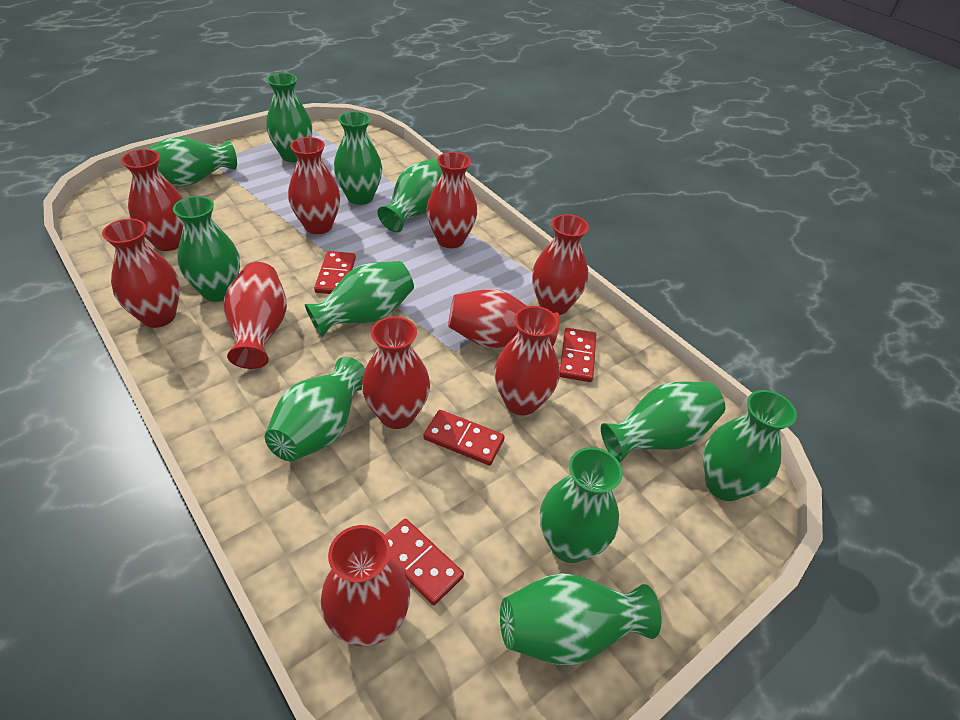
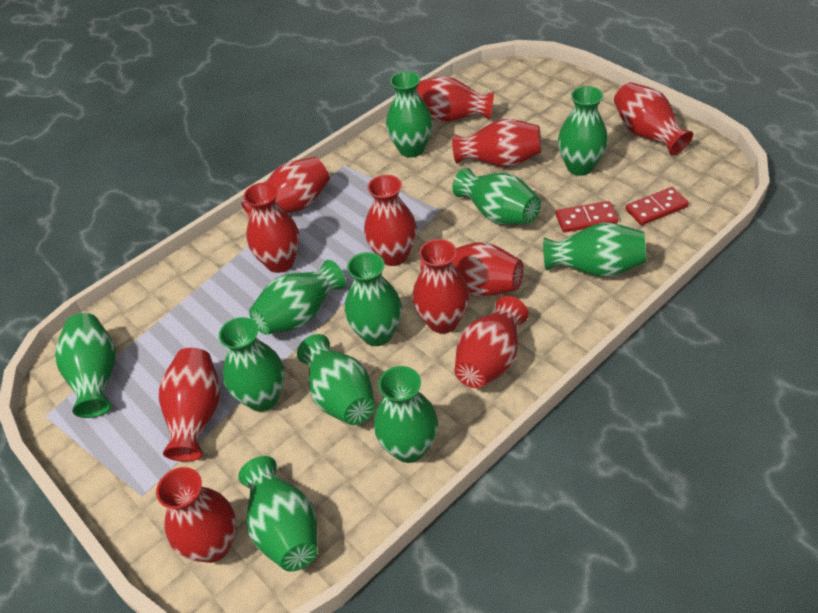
red domino: 4 -> 2
red vase: 10 -> 11

